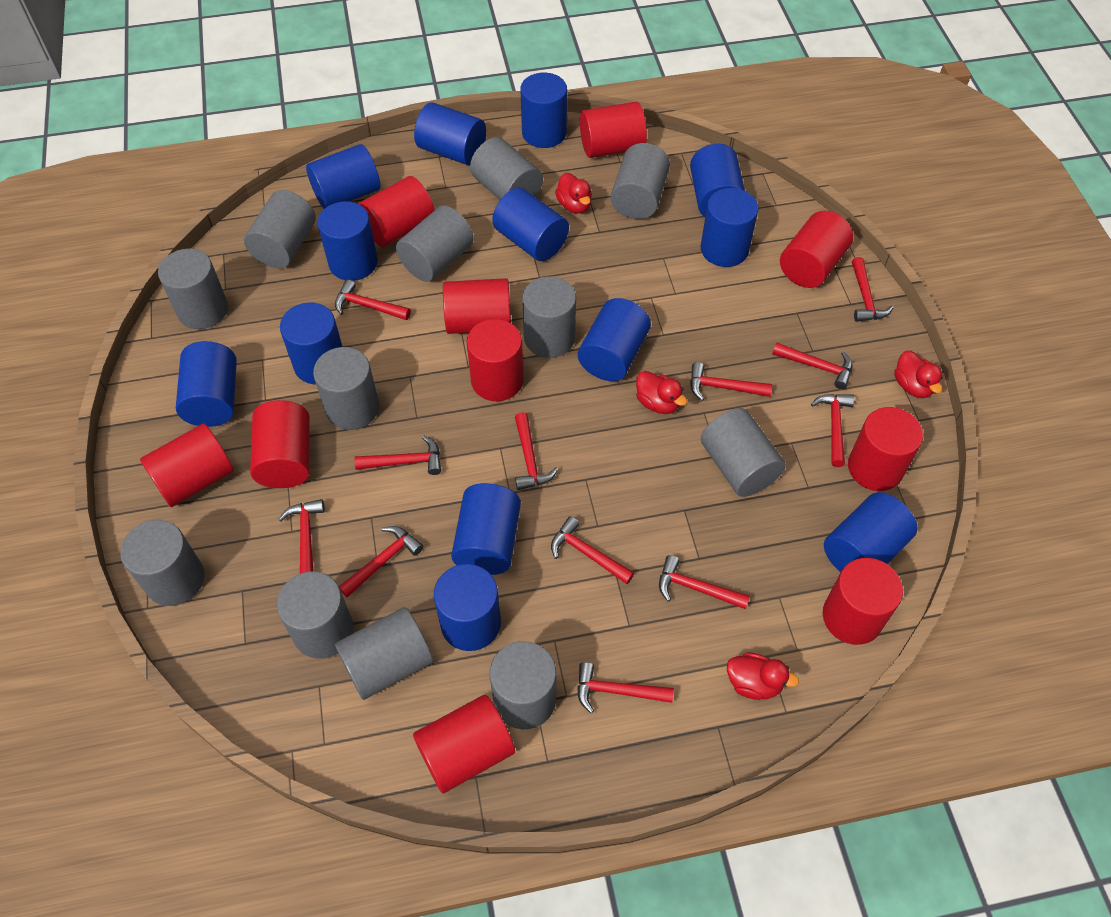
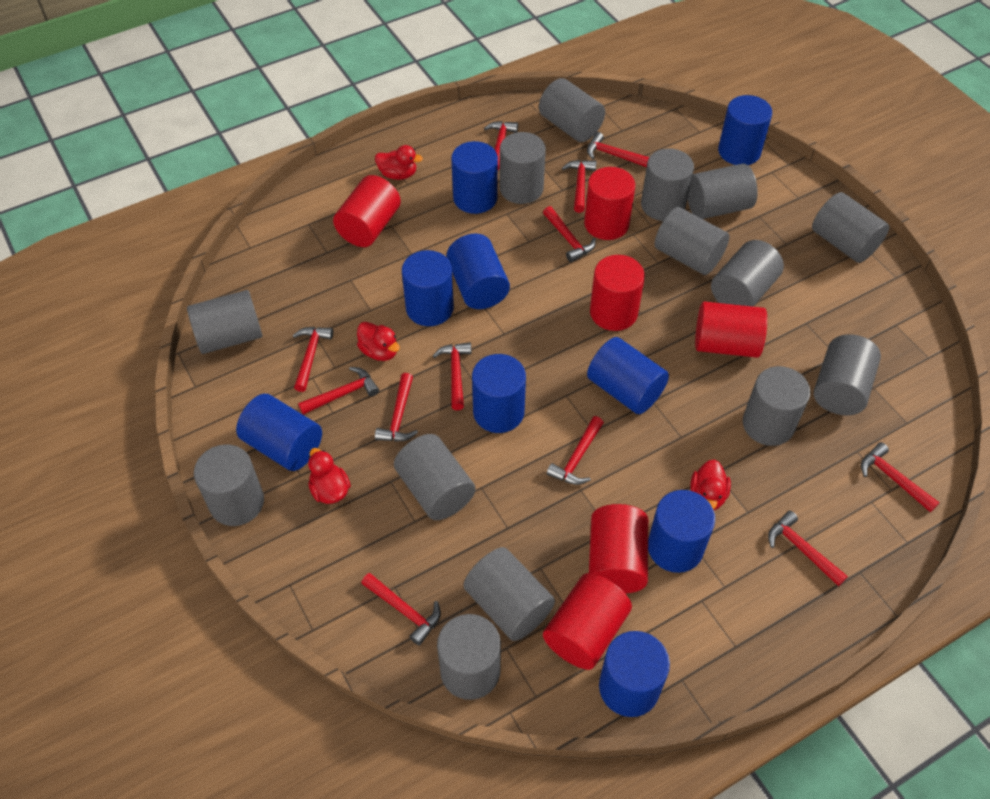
blue cylinder: 13 -> 9
grey cylinder: 12 -> 14
red cylinder: 10 -> 6

